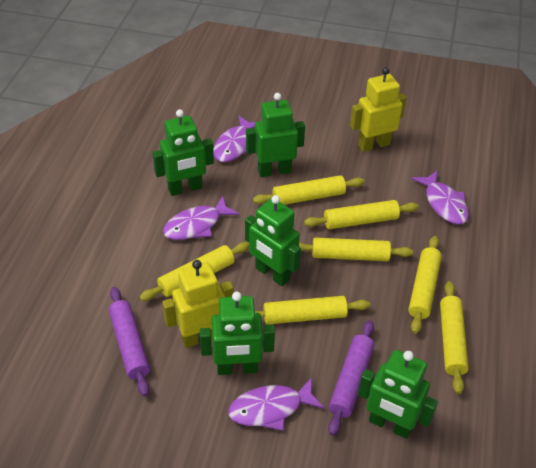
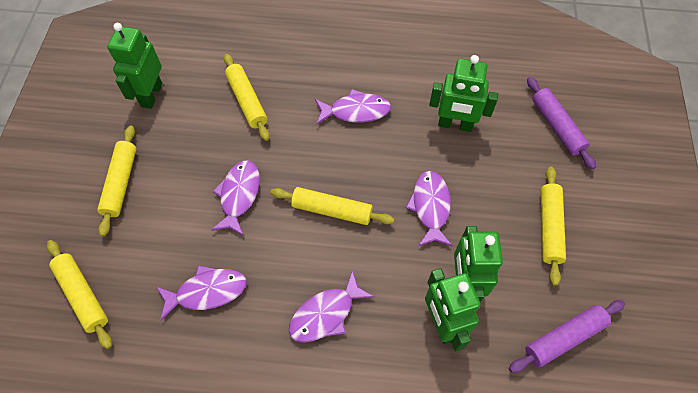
green robot: 5 -> 4
purple fish: 4 -> 5
yellow robot: 2 -> 0
yellow rolling pin: 7 -> 5

